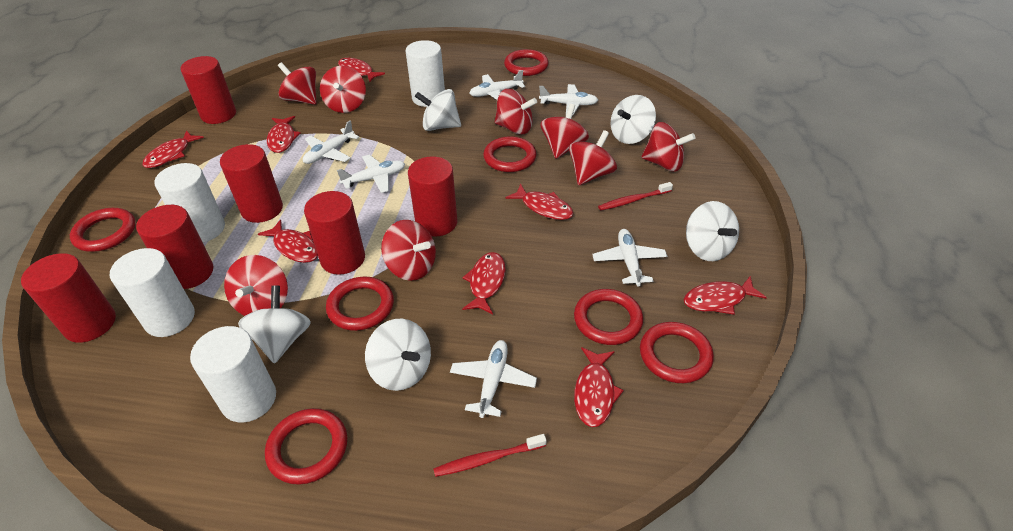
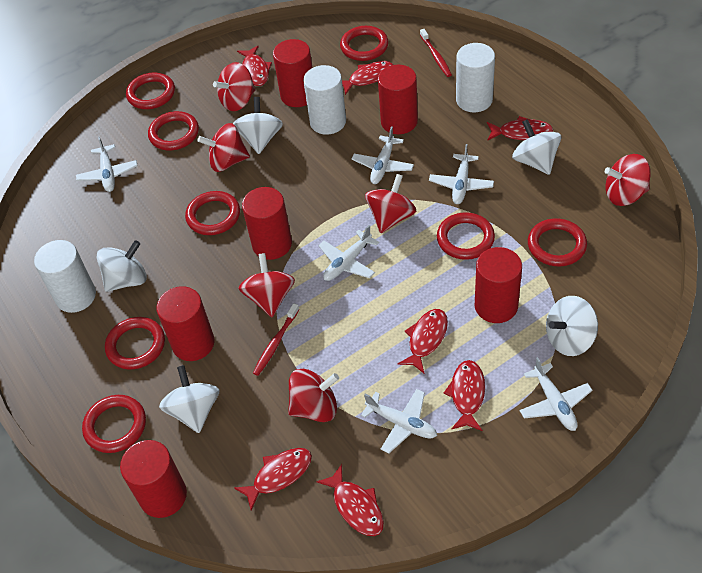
red fish: 8 -> 7
red ring: 7 -> 8
red spinning top: 8 -> 6
white cylinder: 4 -> 3

